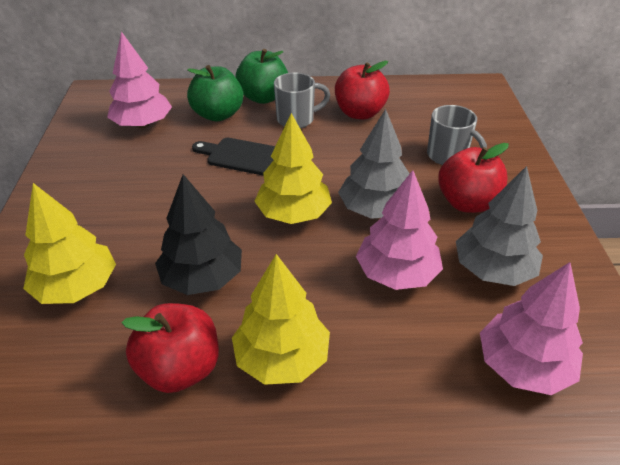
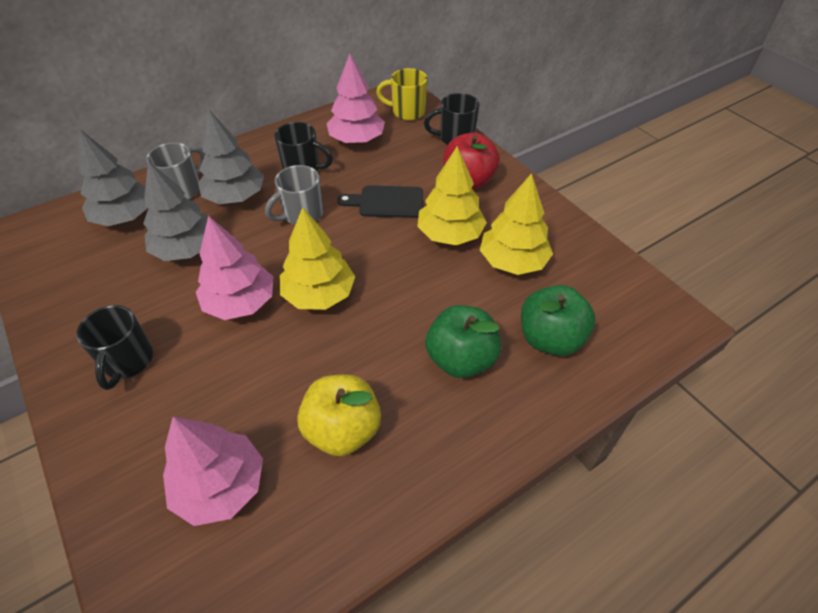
black mug: 0 -> 3
black tree: 1 -> 0
grey tree: 2 -> 3
red apple: 3 -> 1
yellow apple: 0 -> 1
yellow mug: 0 -> 1

